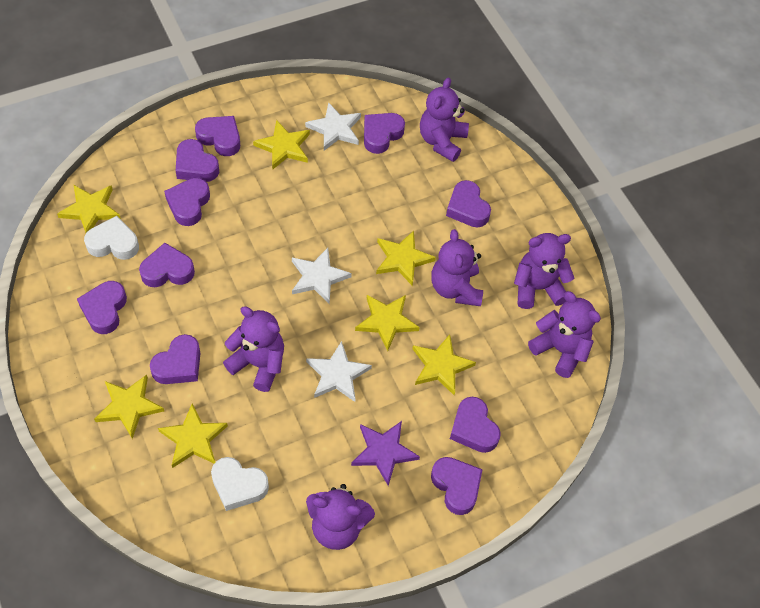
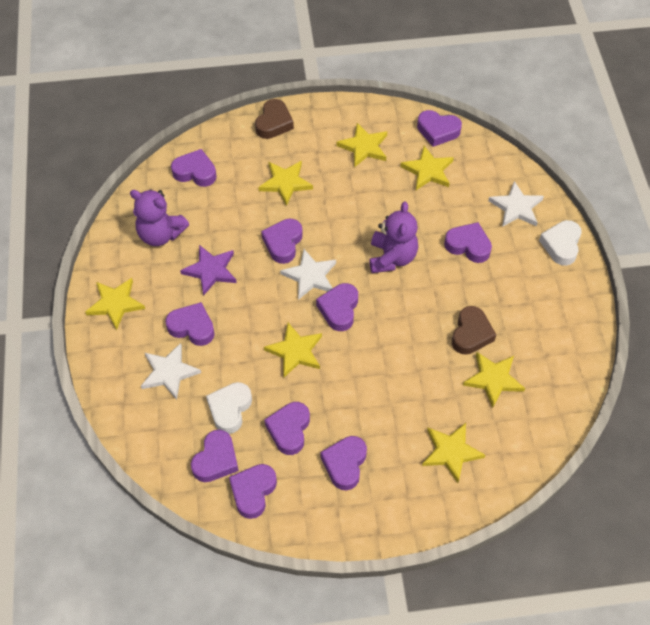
brown heart: 0 -> 2
purple teddy bear: 6 -> 2

